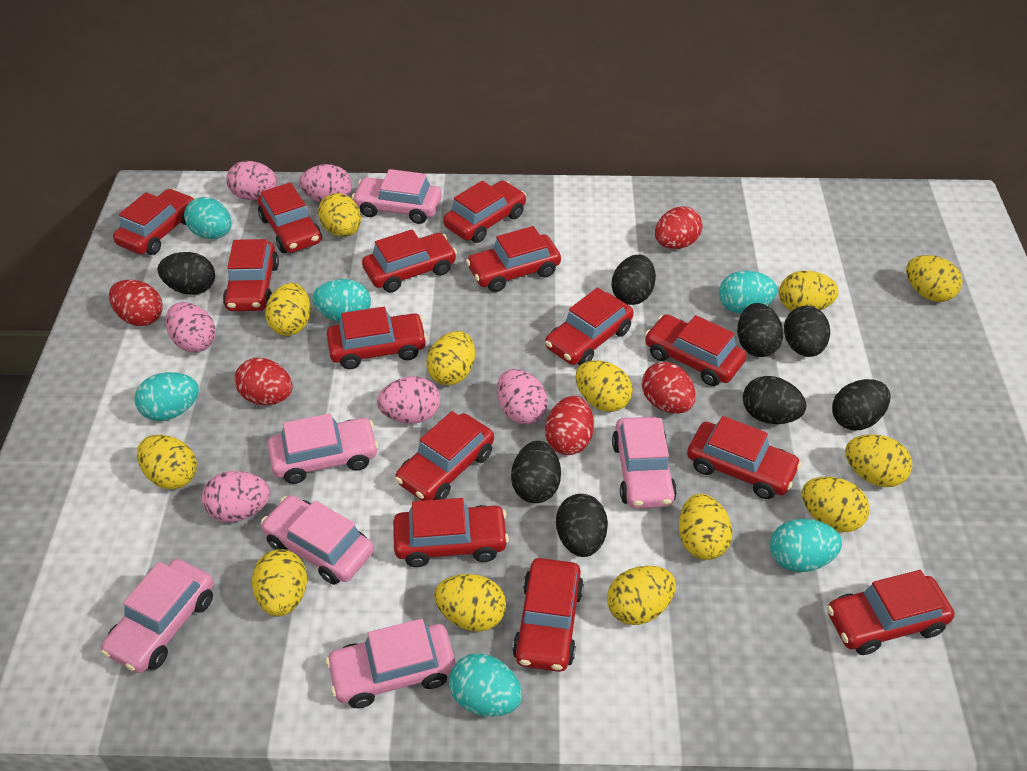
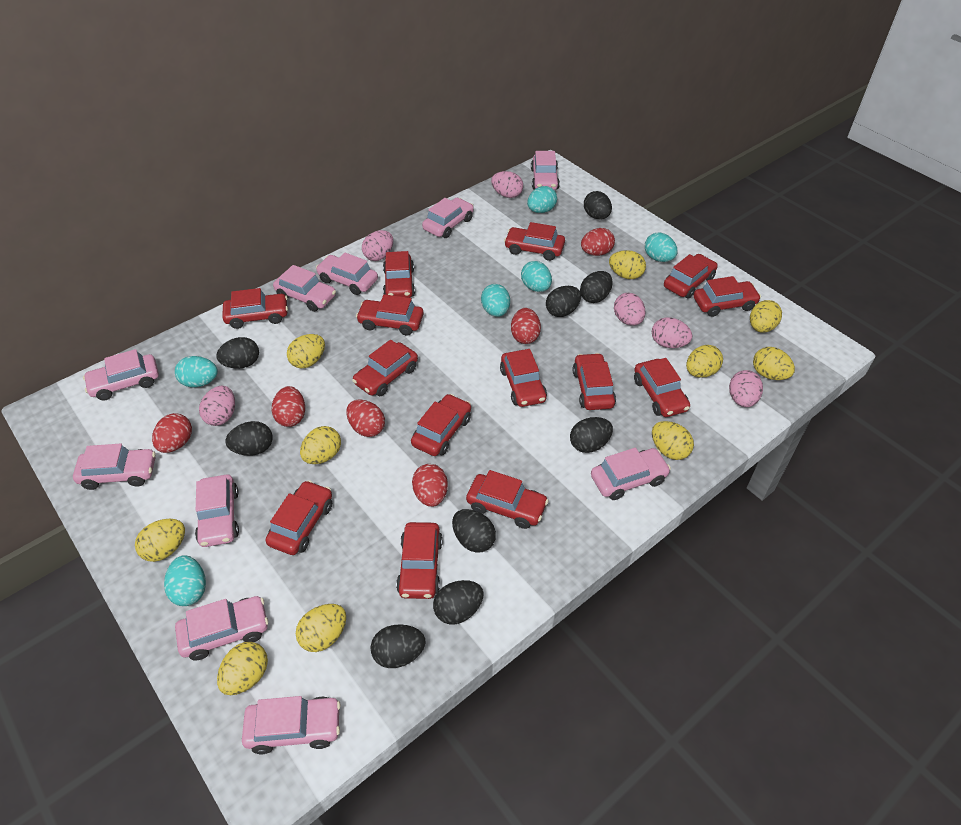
black egg: 8 -> 9
pink car: 6 -> 10
red egg: 5 -> 6
yellow egg: 13 -> 10

